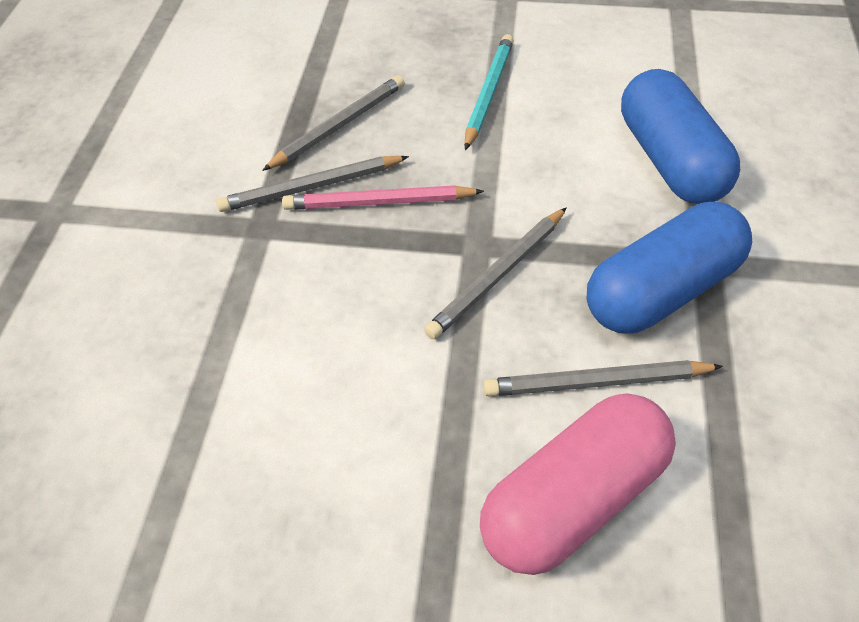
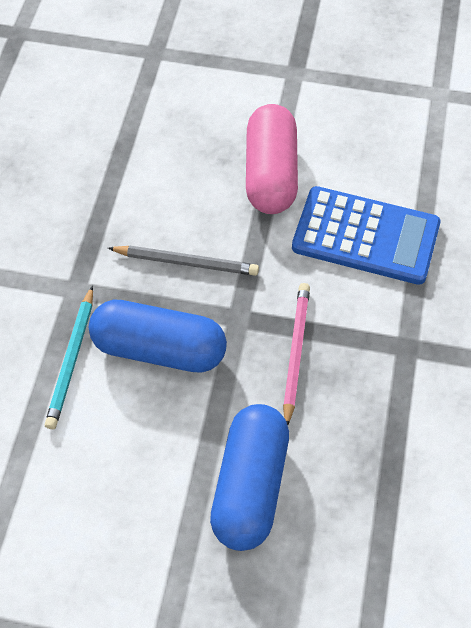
blue calculator: 0 -> 1
grey pencil: 4 -> 1

